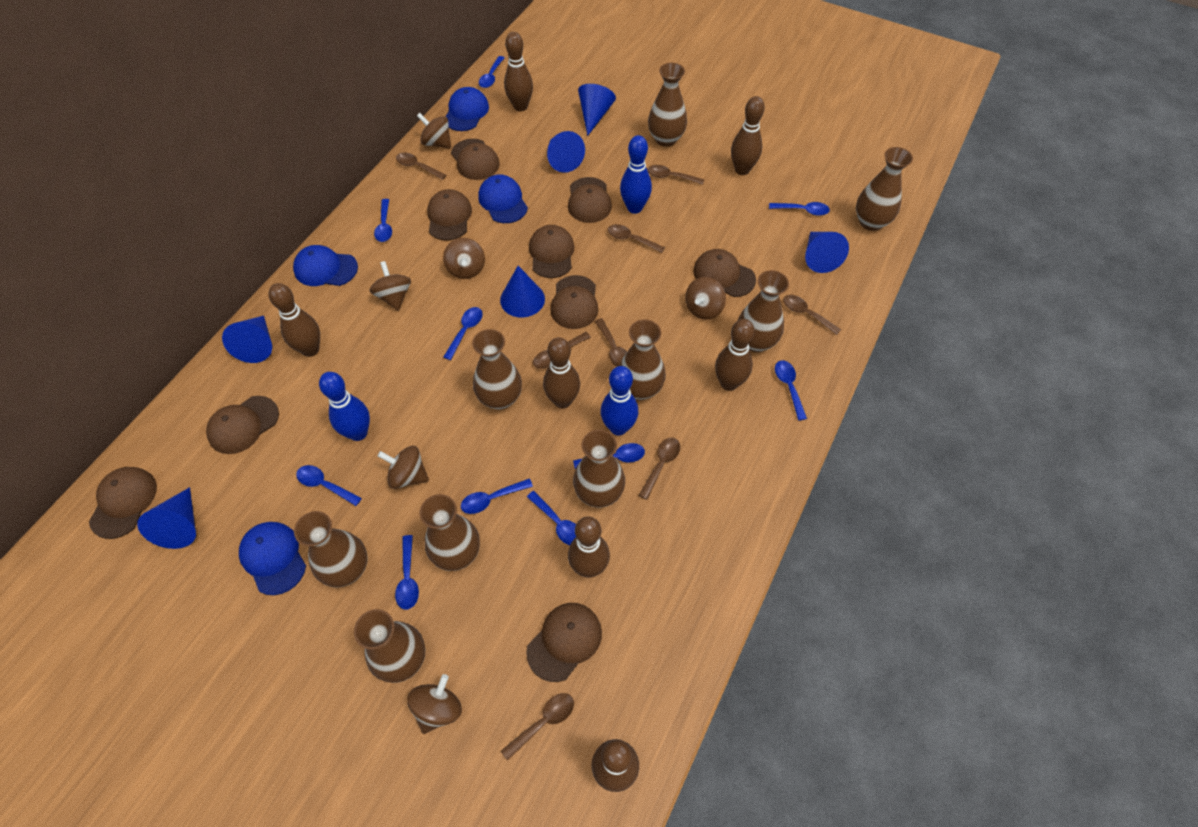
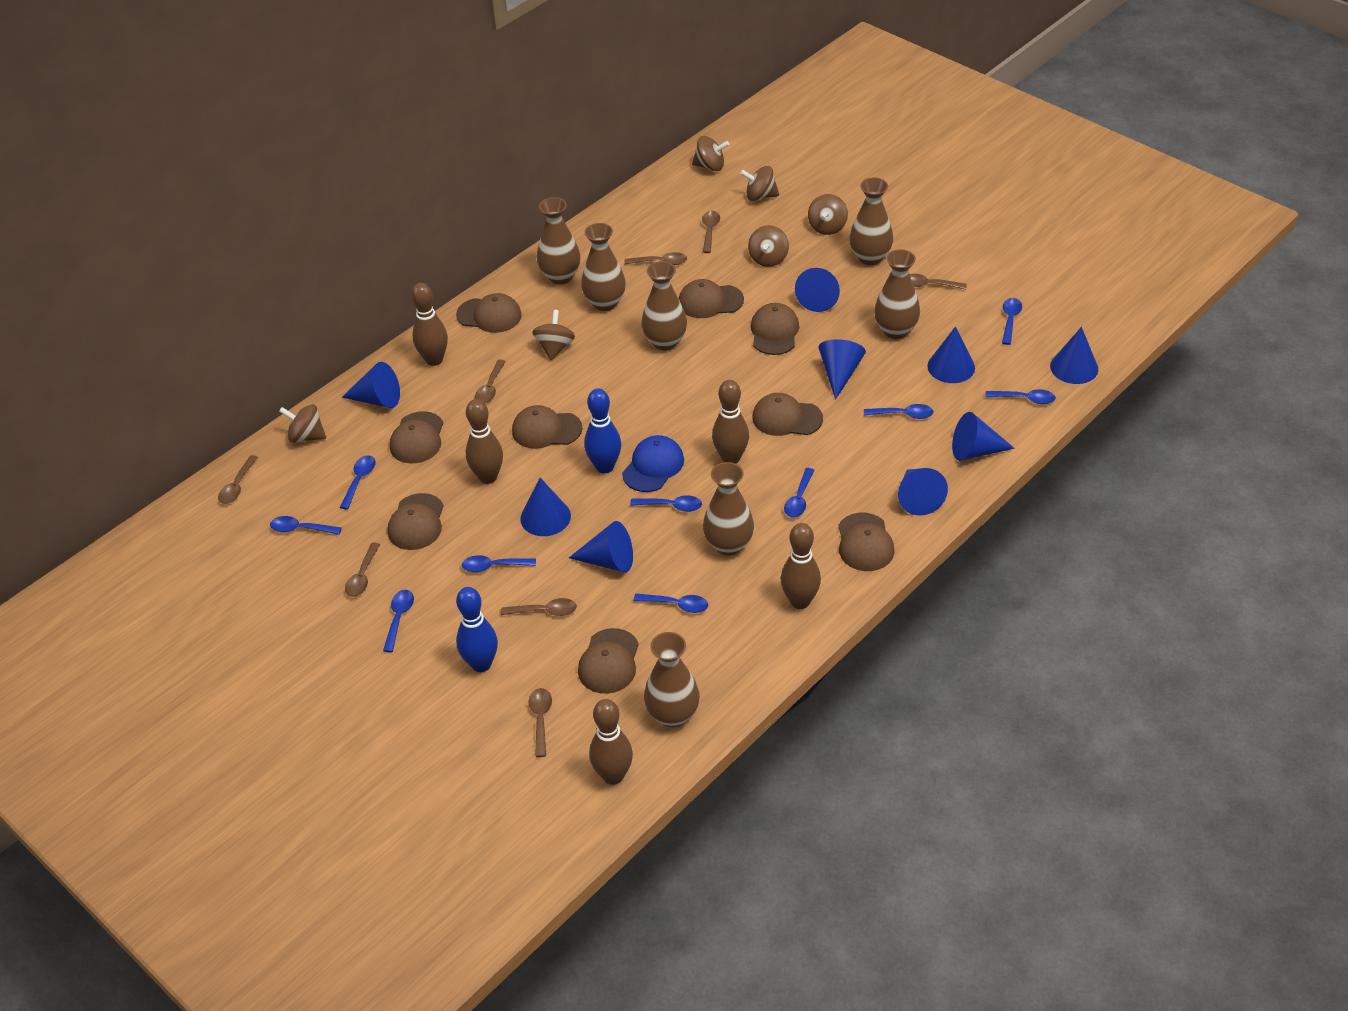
blue bowling pin: 3 -> 2
blue cap: 4 -> 1
blue cone: 6 -> 9
brown bowling pin: 7 -> 5
brown vase: 9 -> 7

